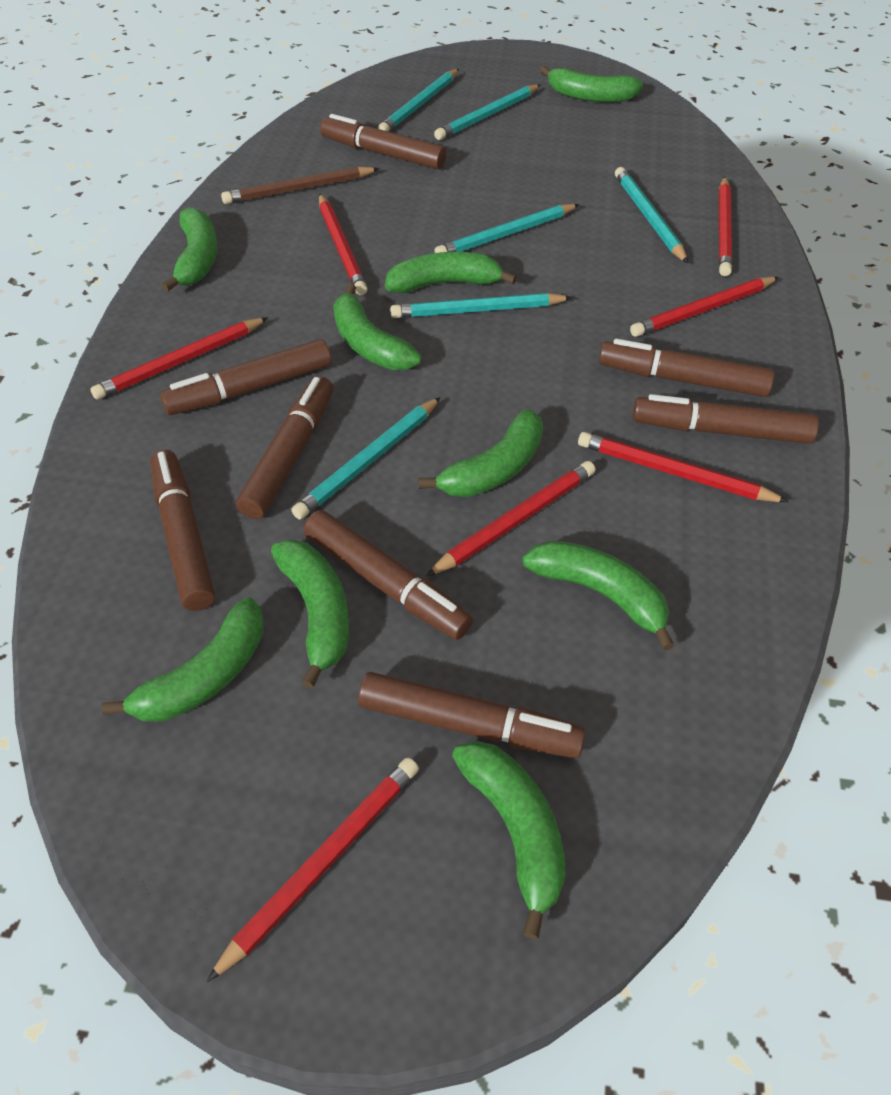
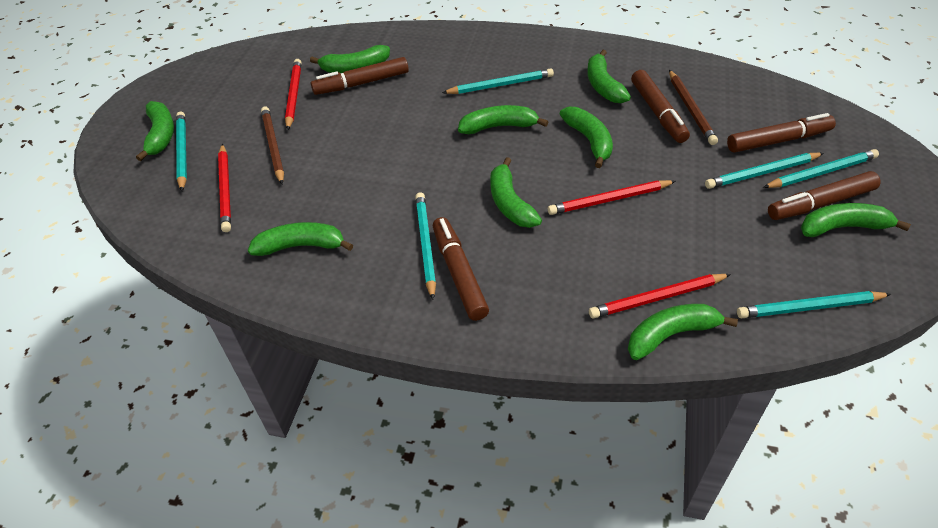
brown marker: 8 -> 5
brown pencil: 1 -> 2
red pencil: 7 -> 4

